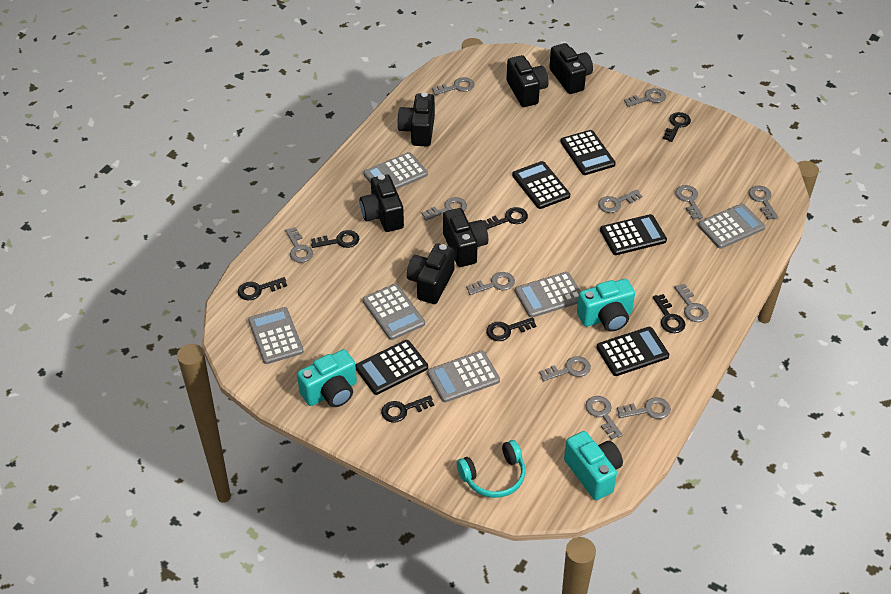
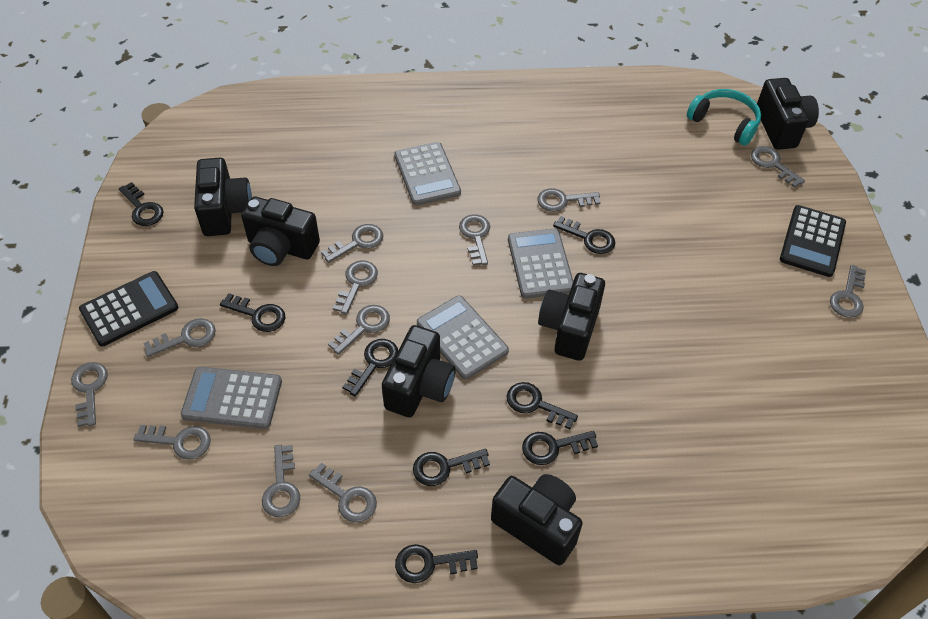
black calculator: 5 -> 2
black key: 7 -> 8
grey calculator: 6 -> 4
turquoise camera: 3 -> 0

